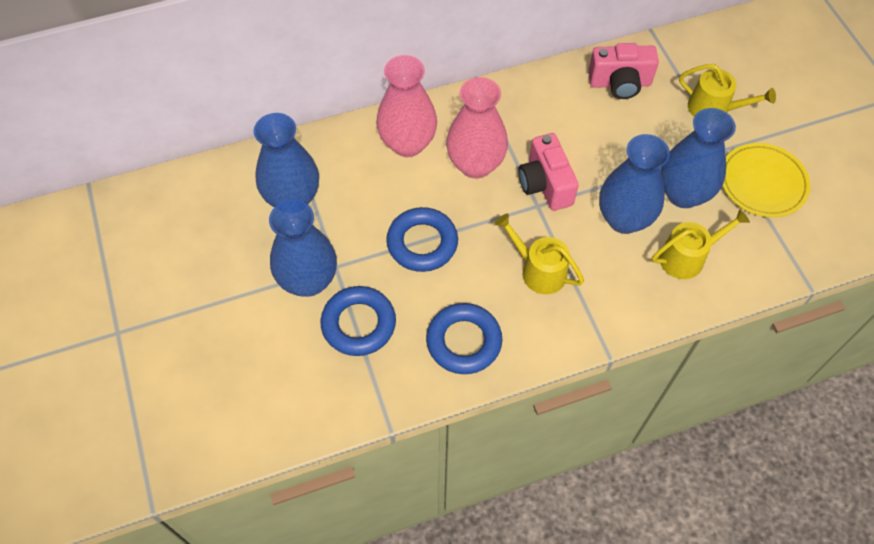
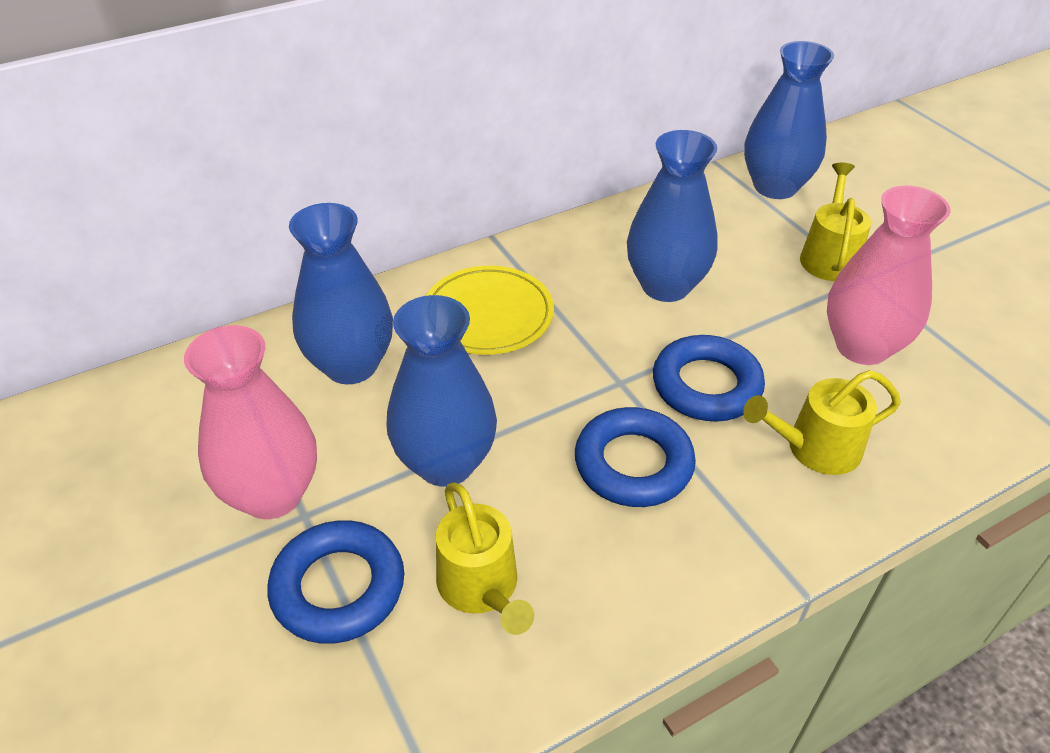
pink camera: 2 -> 0

